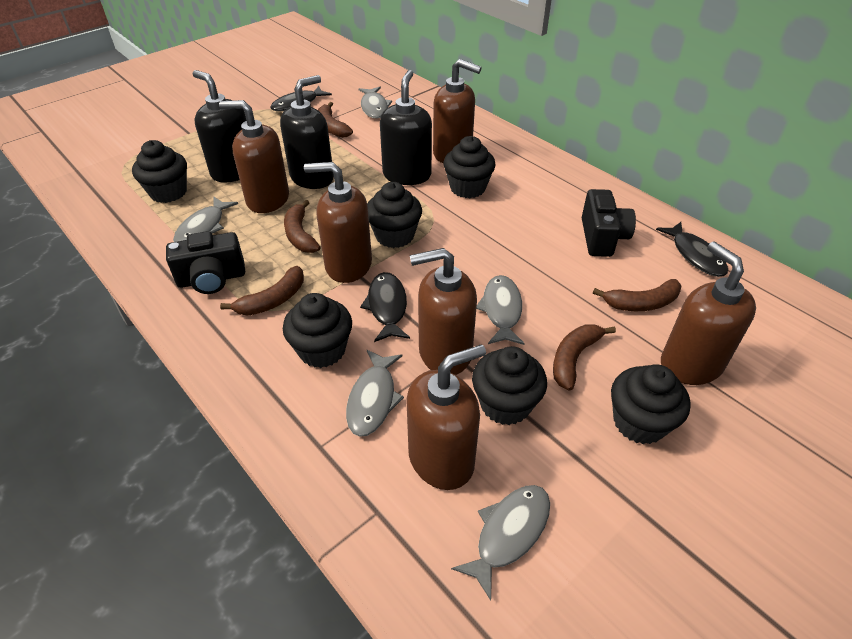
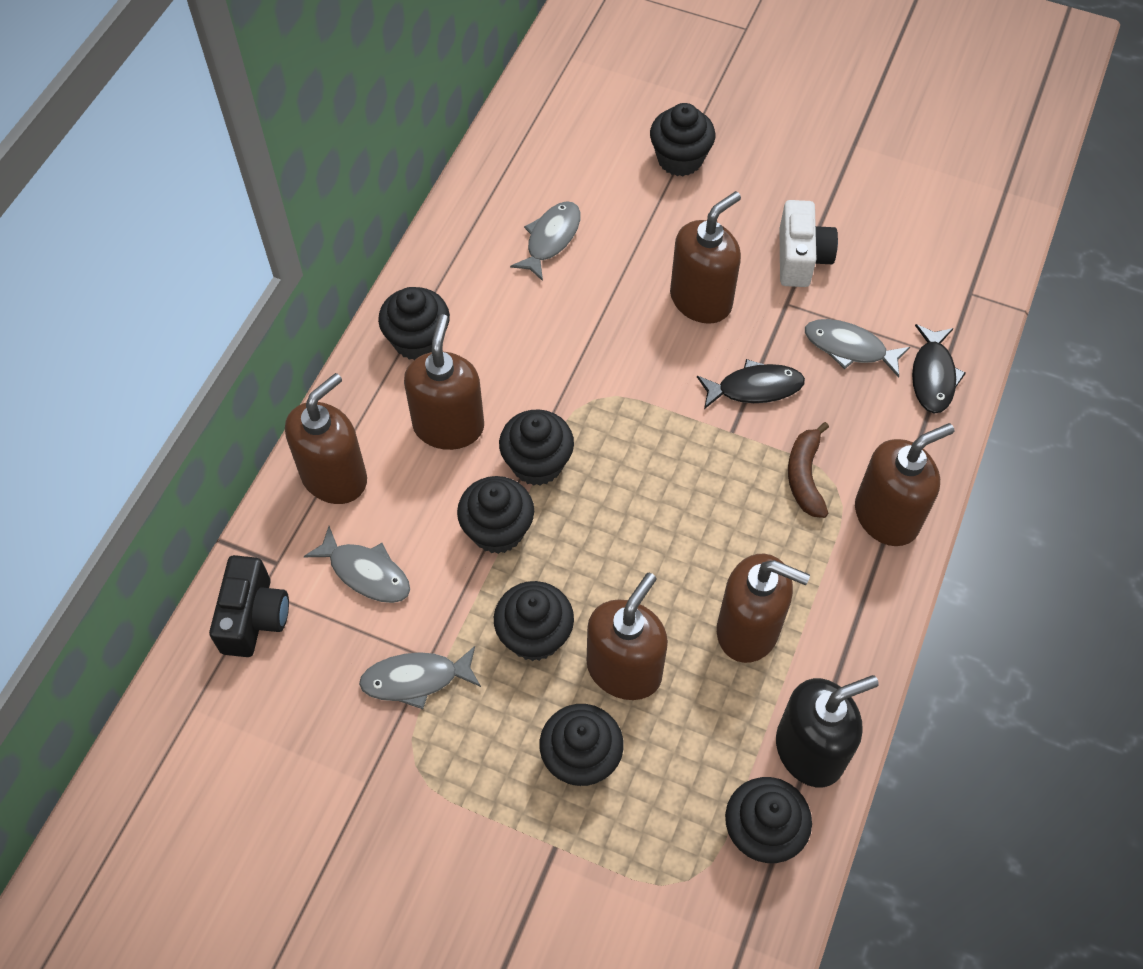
black camera: 2 -> 1
black cupcake: 6 -> 7
black fish: 3 -> 2
black soap dispenser: 3 -> 1
brown banana: 5 -> 1
grey fish: 5 -> 4
white camera: 0 -> 1

